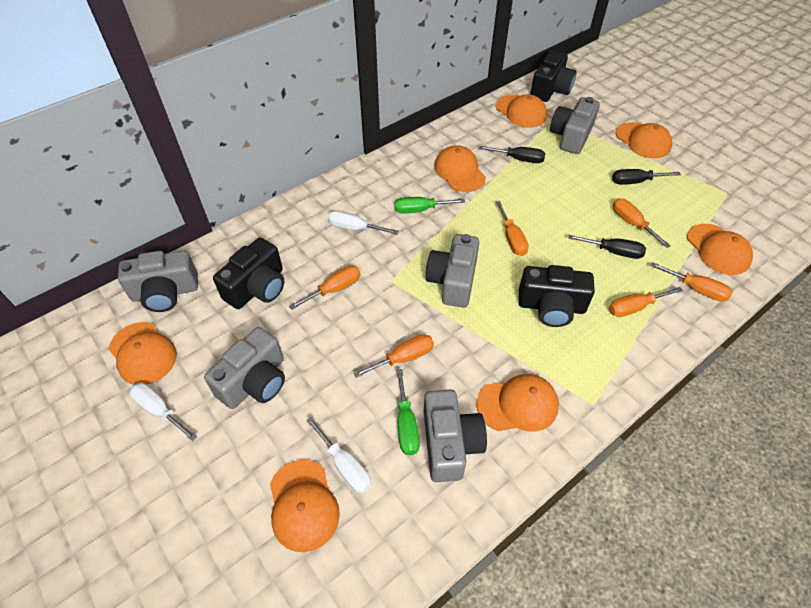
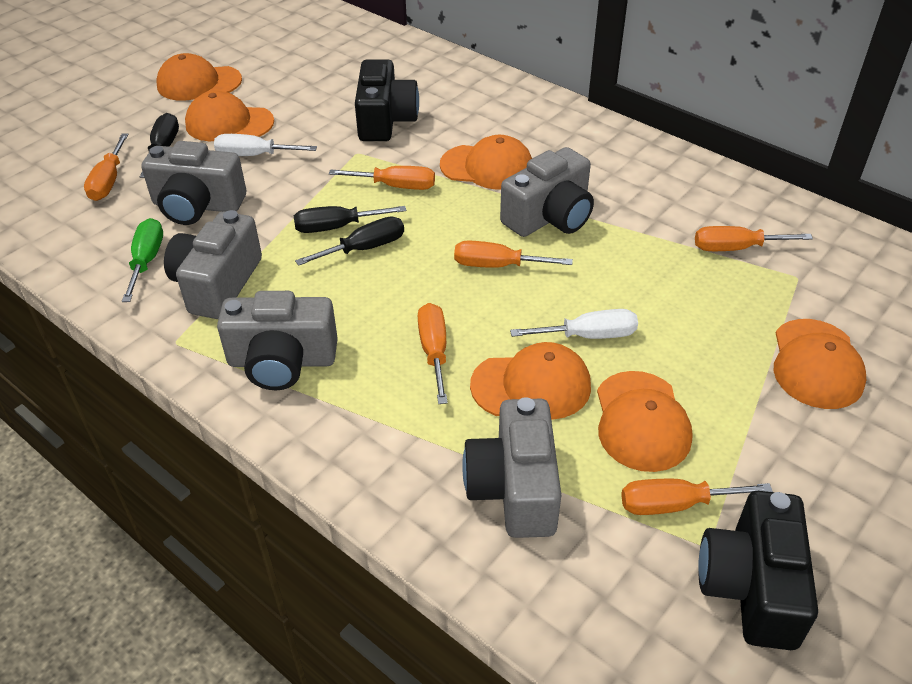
black camera: 3 -> 2
green screwdriver: 2 -> 1
orange cap: 7 -> 6
white screwdriver: 3 -> 2

